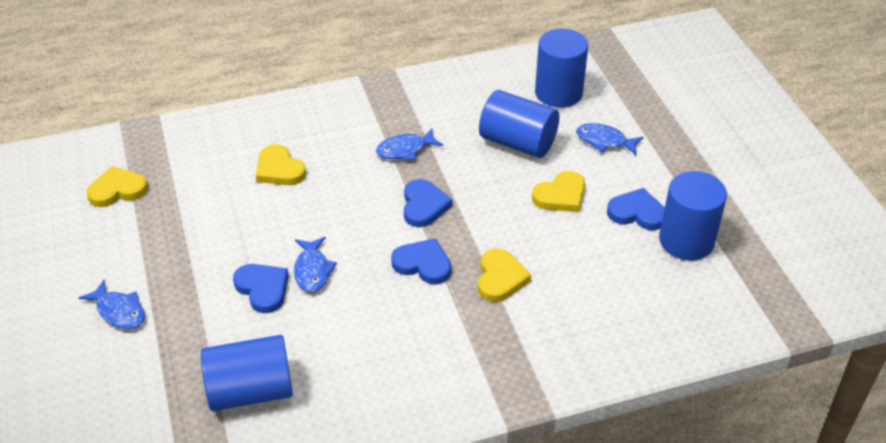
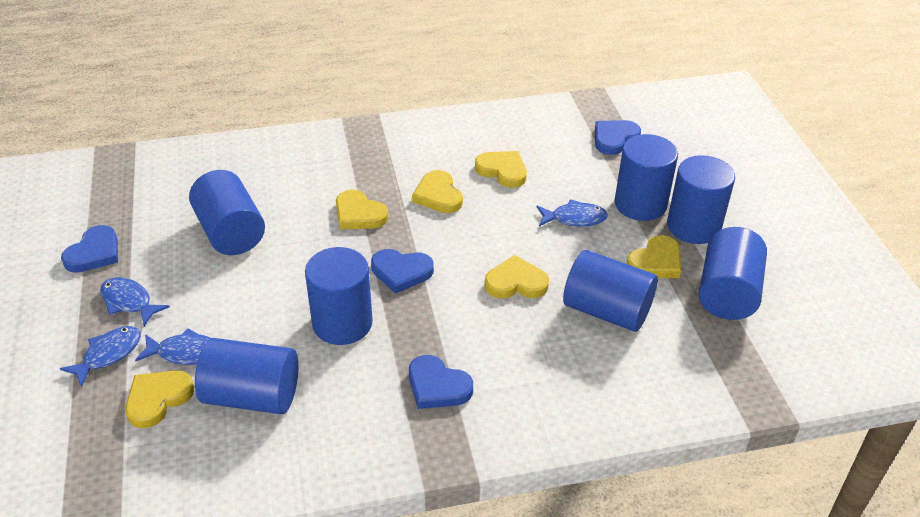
blue cylinder: 4 -> 7
yellow heart: 4 -> 6

